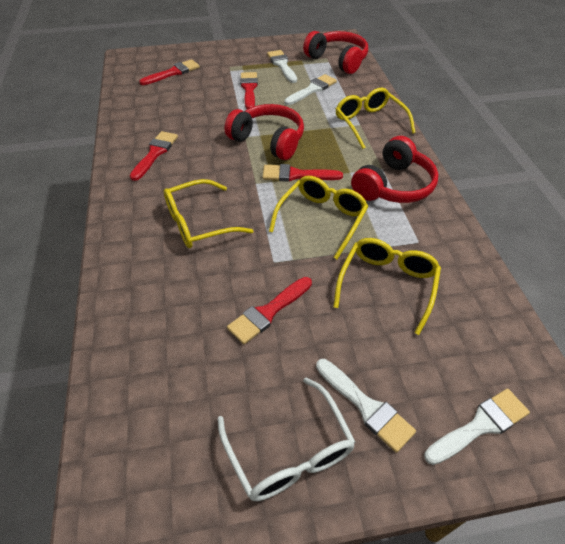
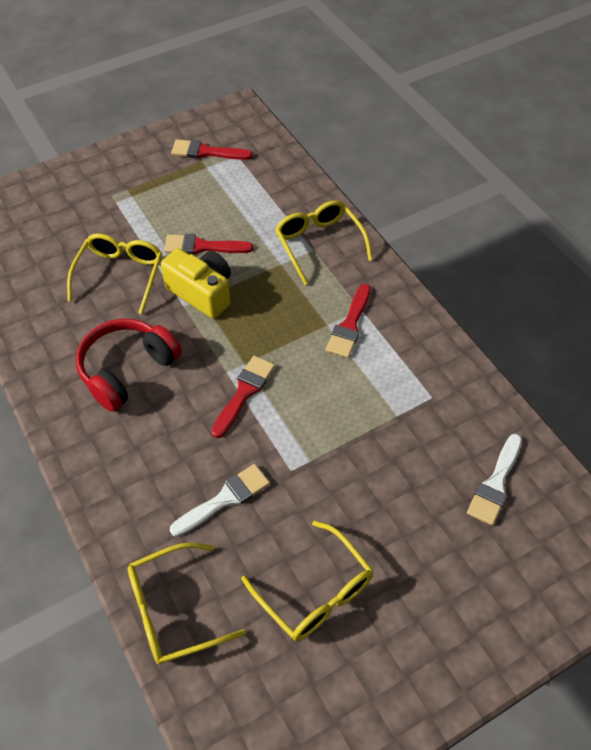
red brush: 5 -> 4
red headphones: 3 -> 1
white brush: 4 -> 2
white glasses: 1 -> 0
yellow camera: 0 -> 1

